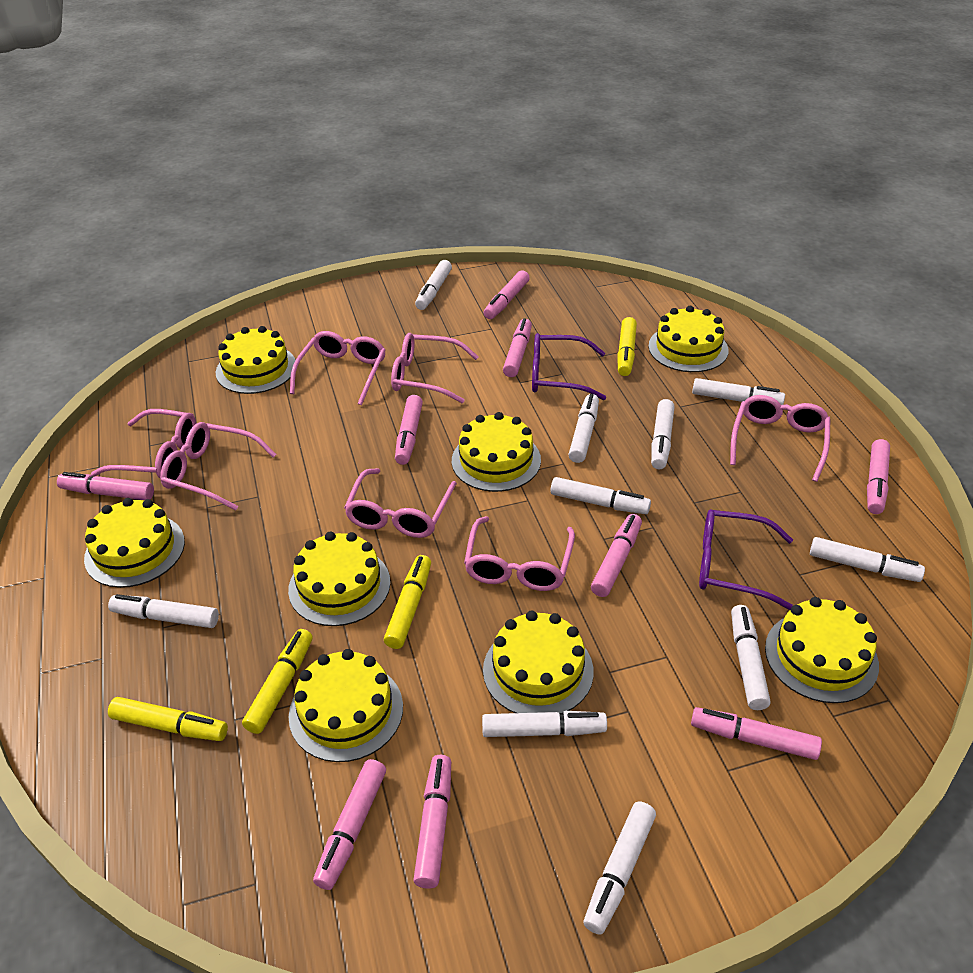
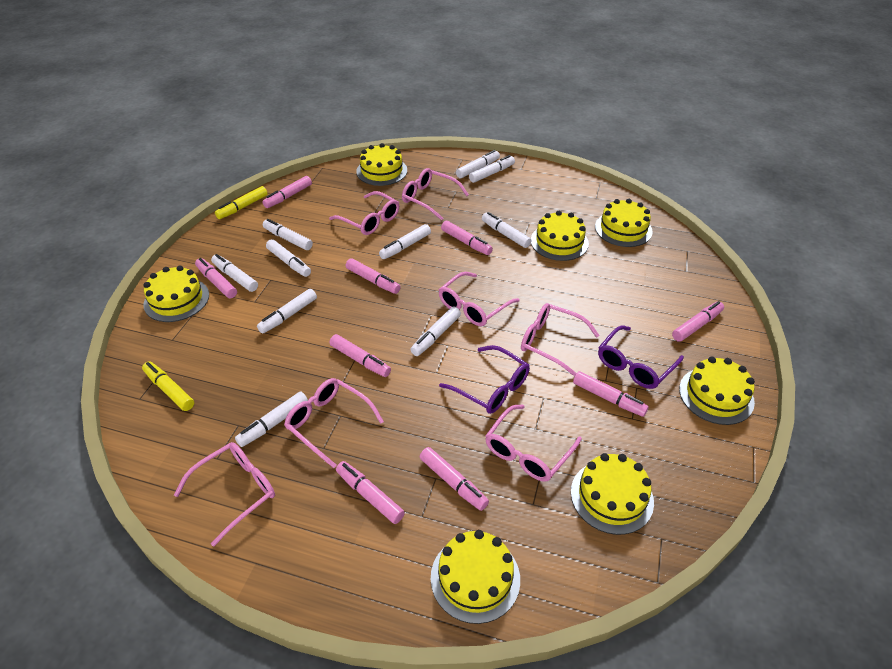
yellow cake: 8 -> 7
yellow marker: 4 -> 2

